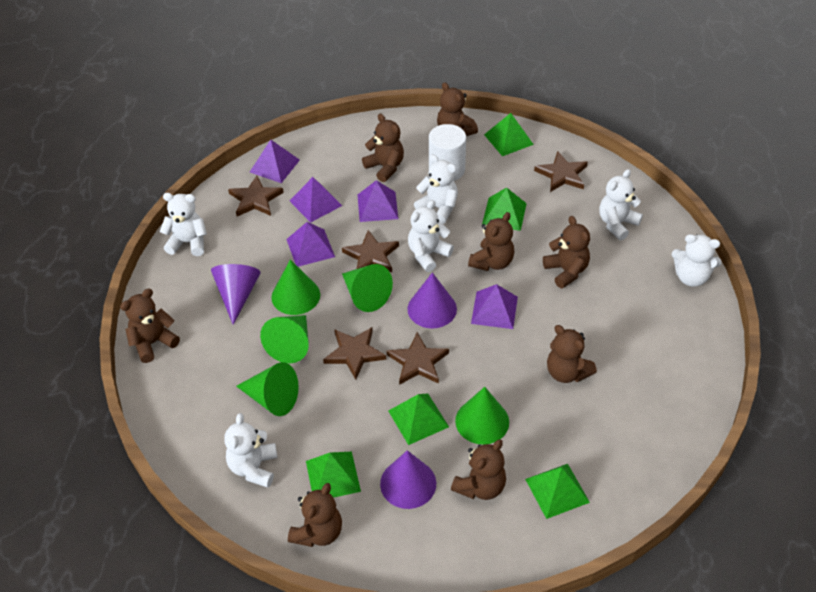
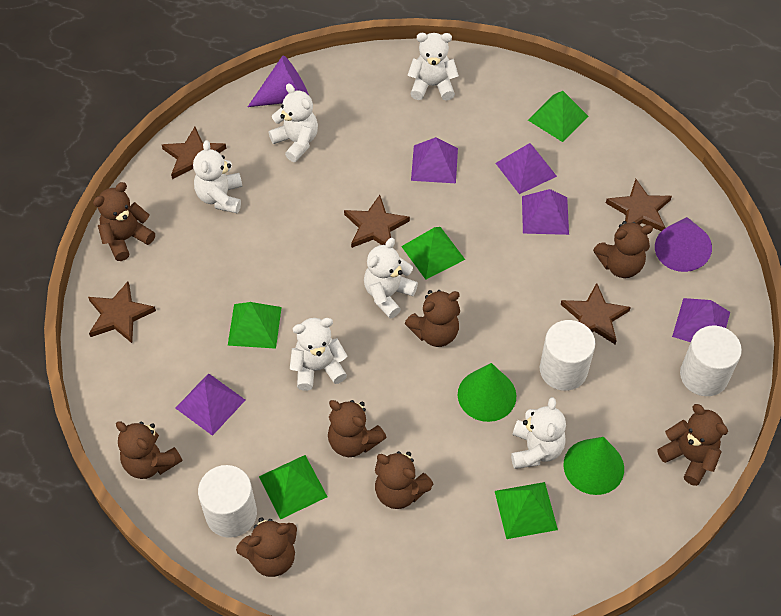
green cone: 5 -> 2
purple cone: 3 -> 2
white cylinder: 1 -> 3

